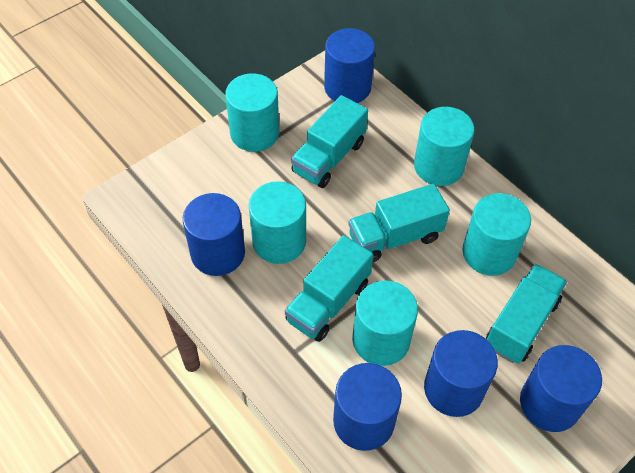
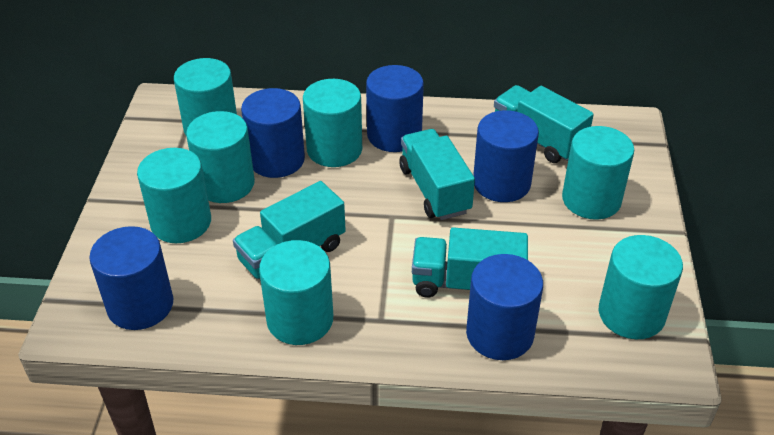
turquoise cylinder: 5 -> 7

